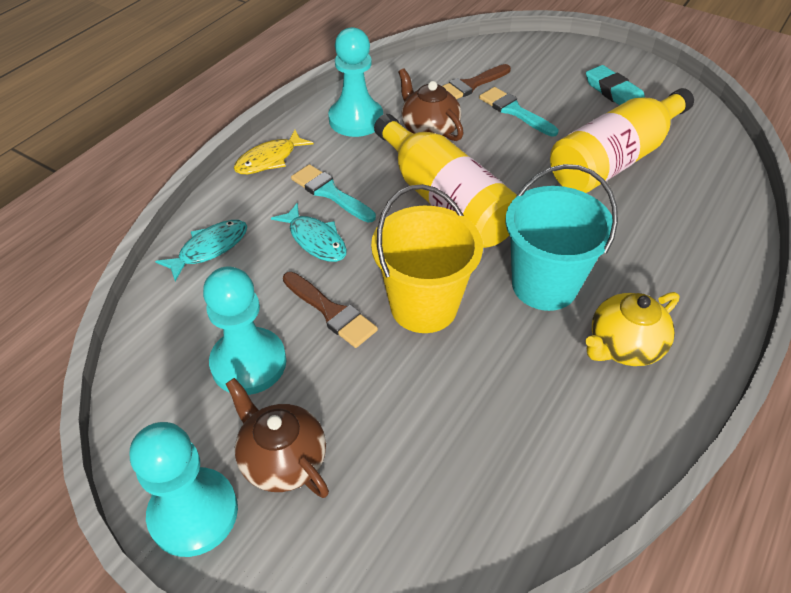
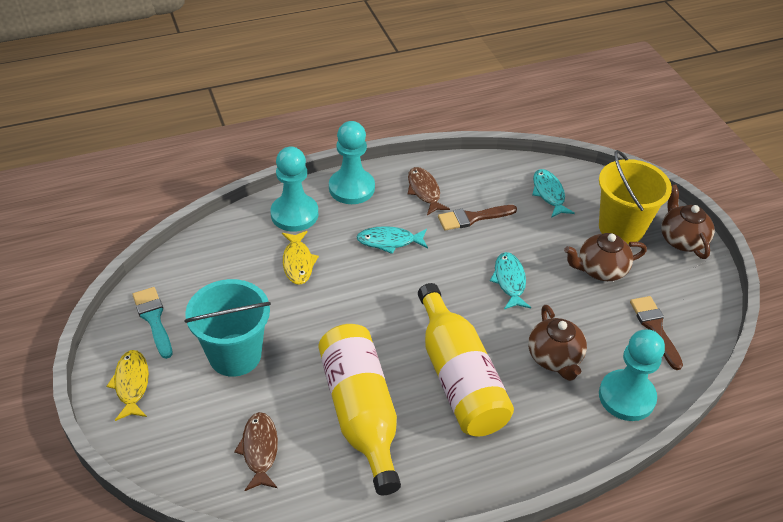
brown fish: 0 -> 2
brown teapot: 2 -> 3
turquoise brush: 2 -> 1
turquoise eraser: 1 -> 0
turquoise fish: 2 -> 3
yellow fish: 1 -> 2
yellow teapot: 1 -> 0

